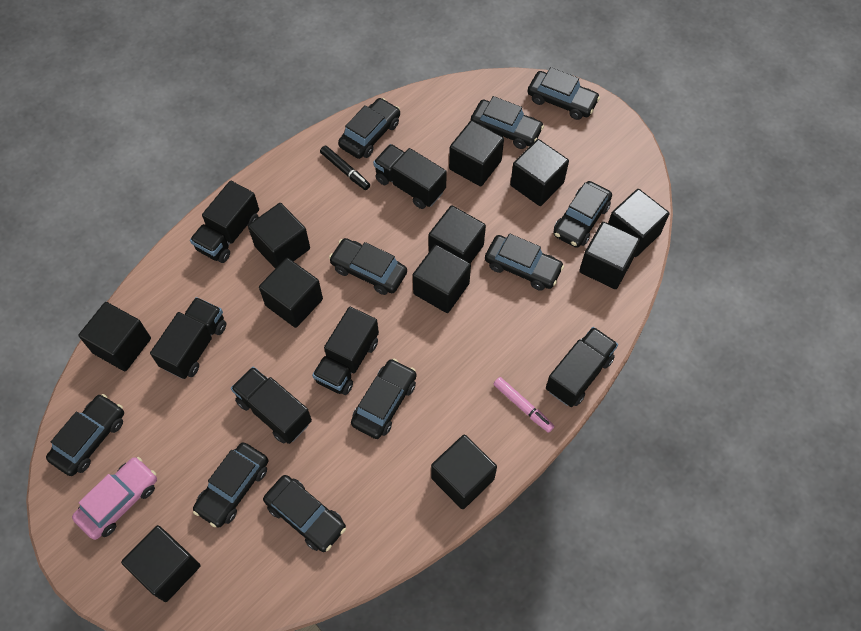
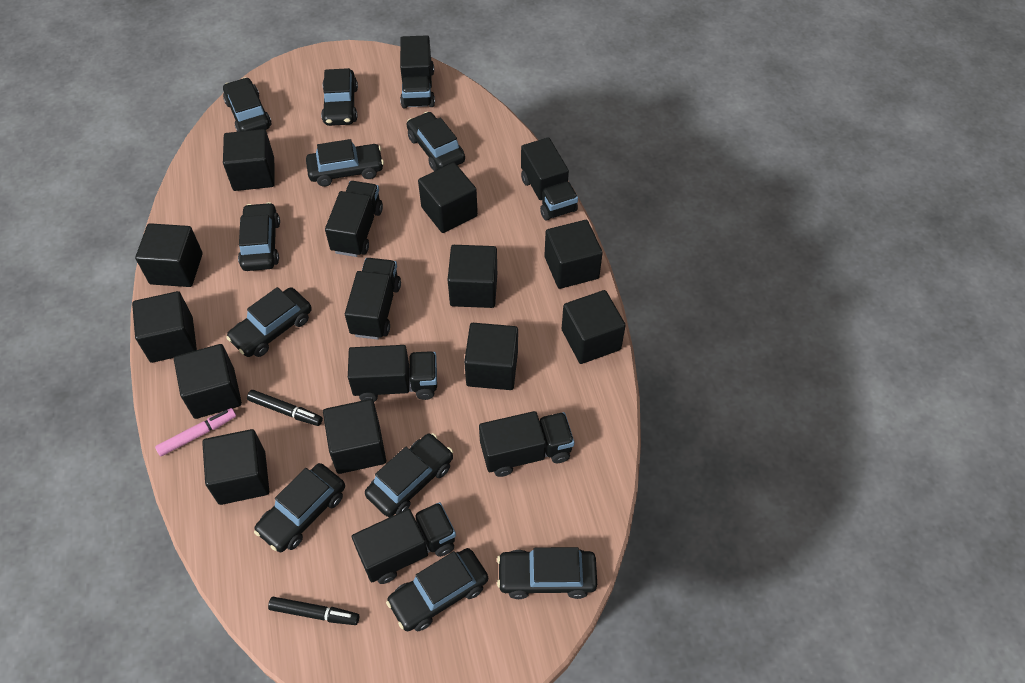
black marker: 1 -> 2
black truck: 6 -> 7
pink car: 1 -> 0

